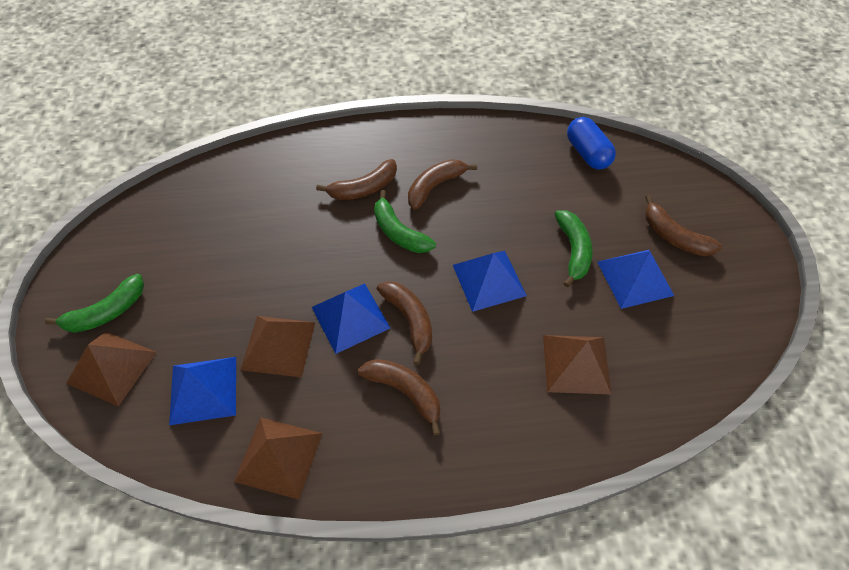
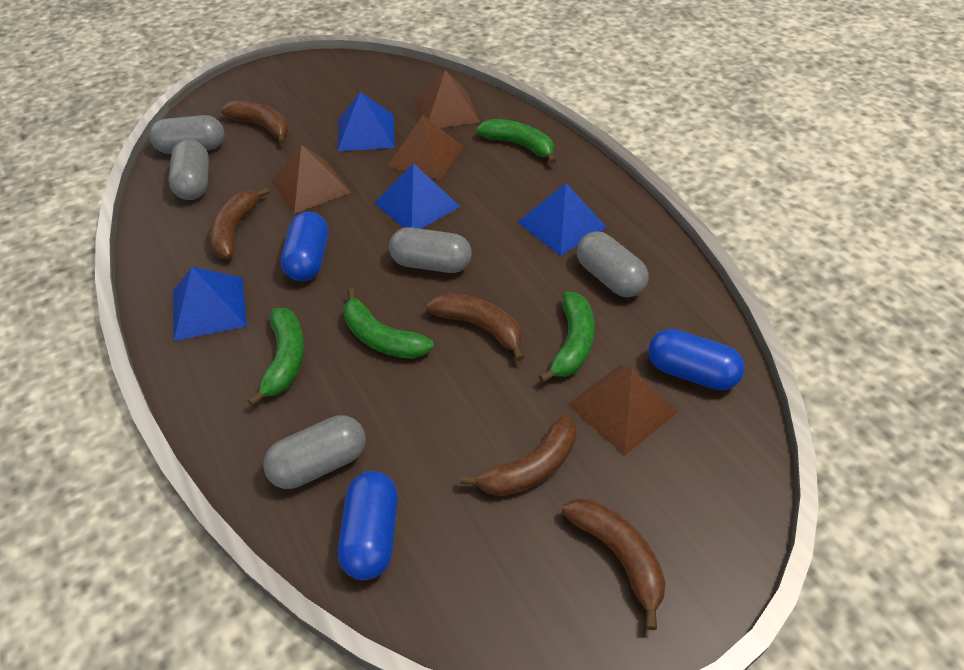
blue capsule: 1 -> 3
green banana: 3 -> 4
grey capsule: 0 -> 5

